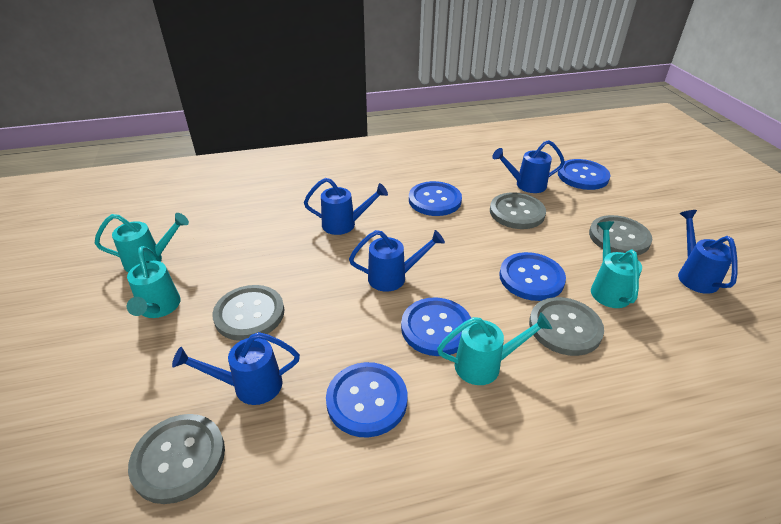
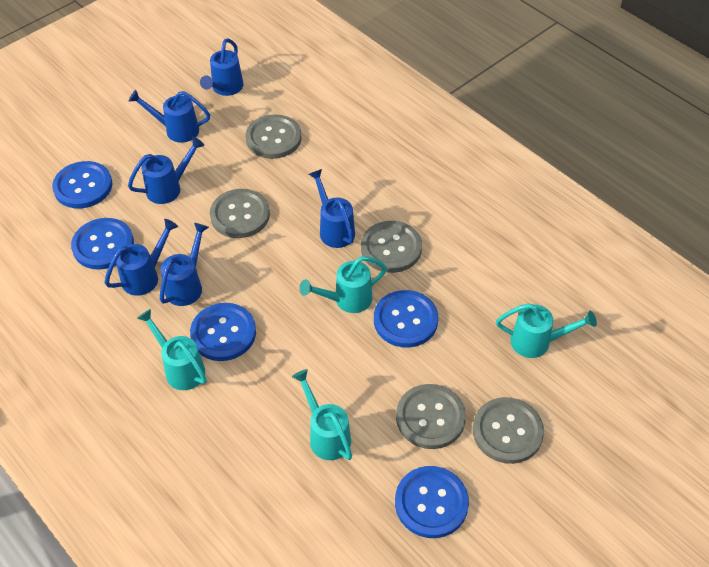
blue watering can: 5 -> 6

